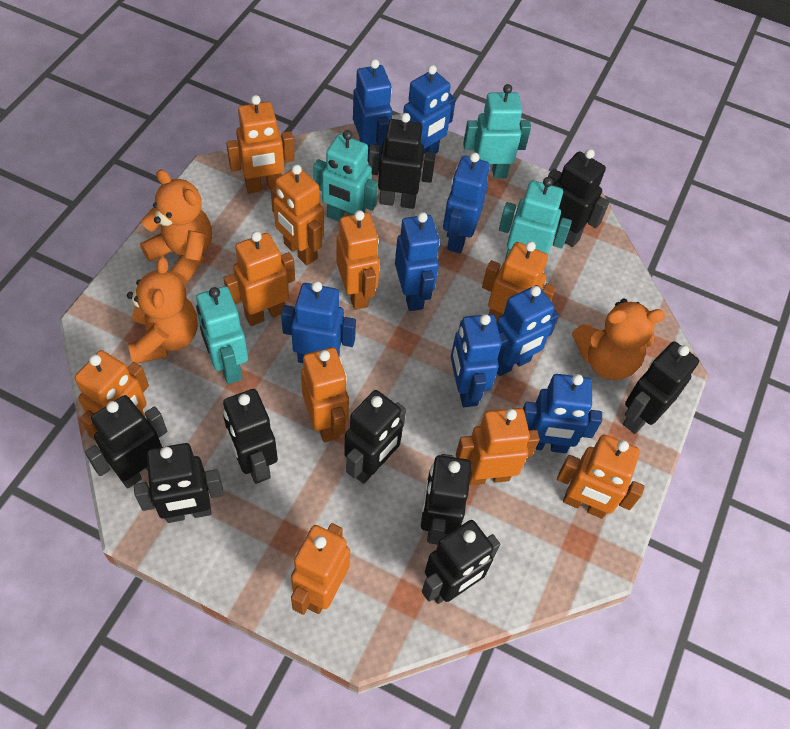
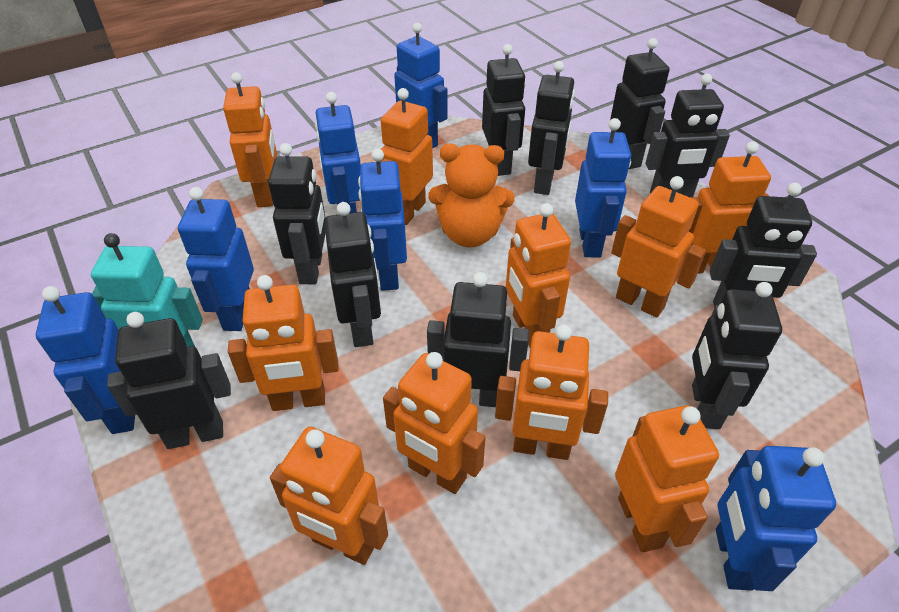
black robot: 9 -> 10
blue robot: 8 -> 7
orange teddy bear: 3 -> 1
turquoise robot: 4 -> 1

